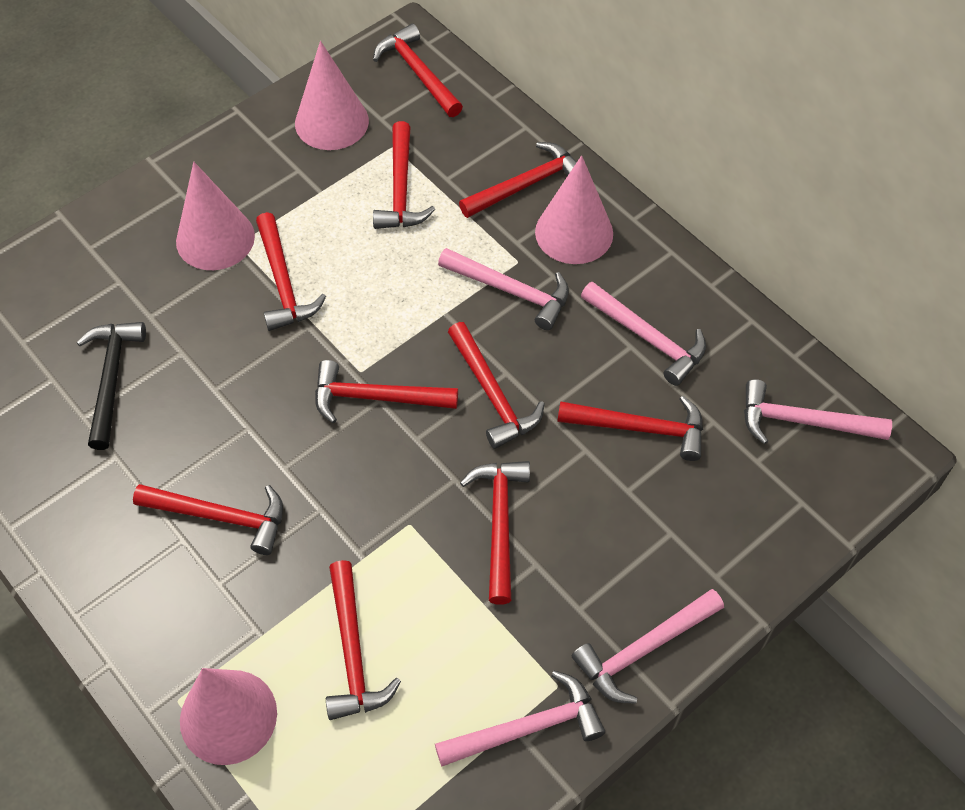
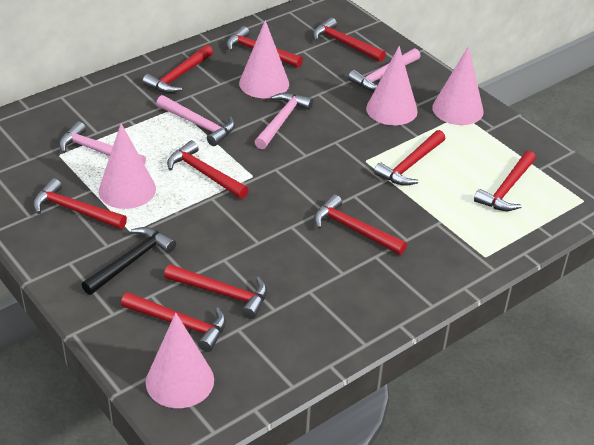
pink cone: 4 -> 5
pink hammer: 5 -> 4

